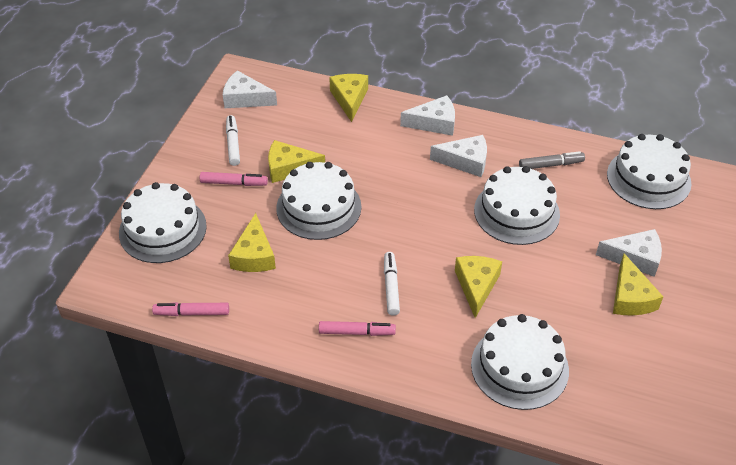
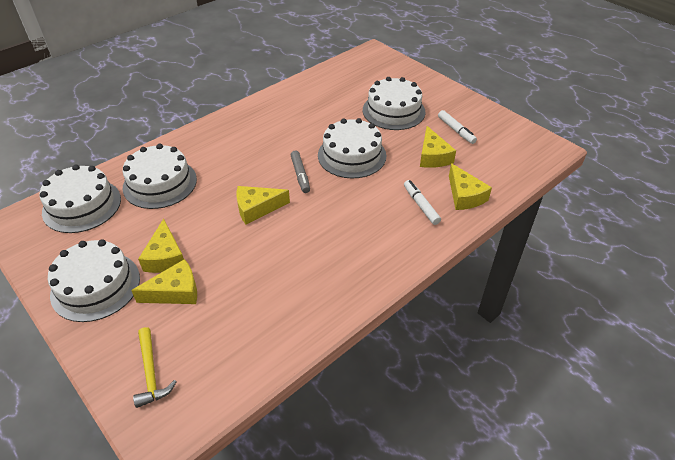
pink marker: 3 -> 0
white cheese: 4 -> 0
yellow hammer: 0 -> 1

